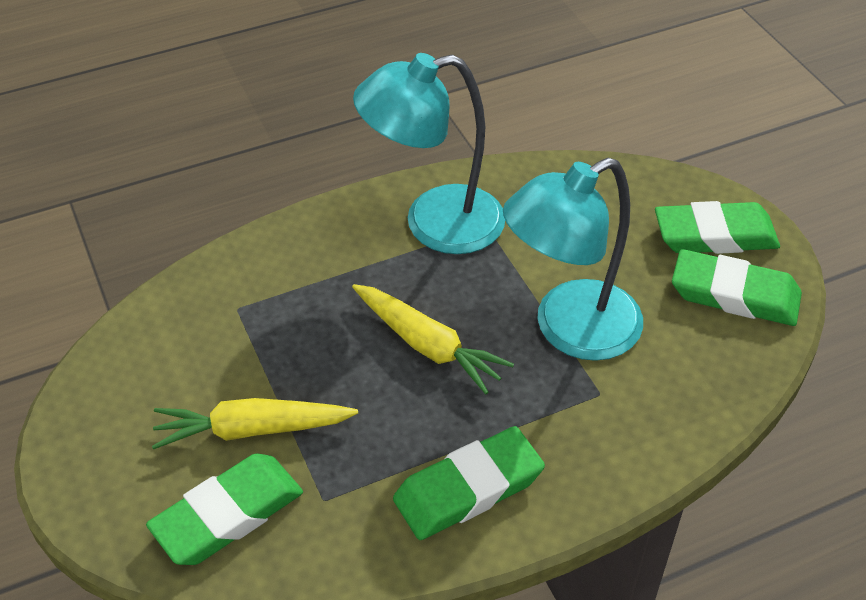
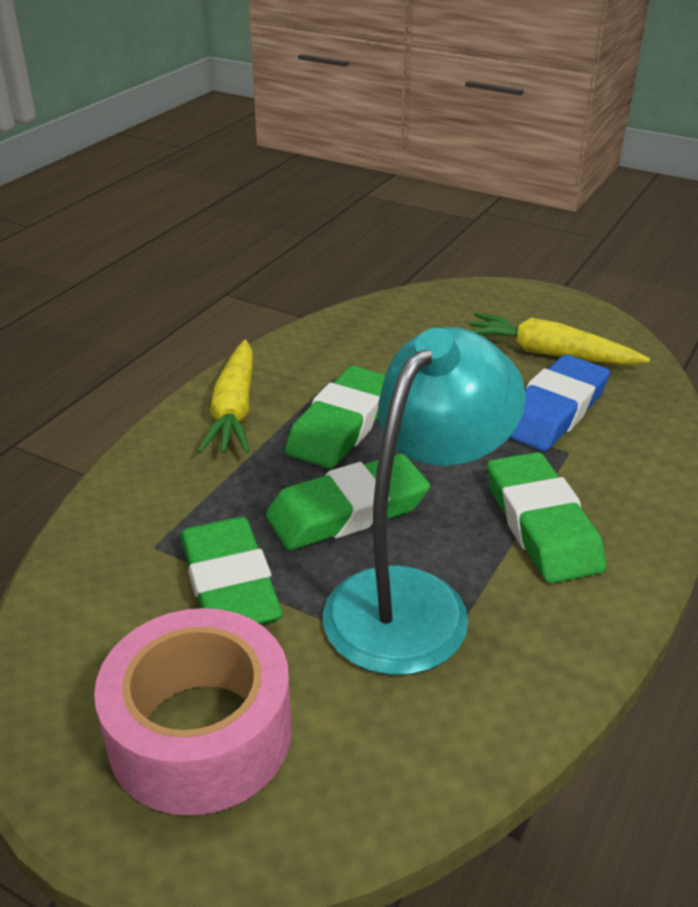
blue eraser: 0 -> 1
pink tape: 0 -> 1
turquoise lamp: 2 -> 1

